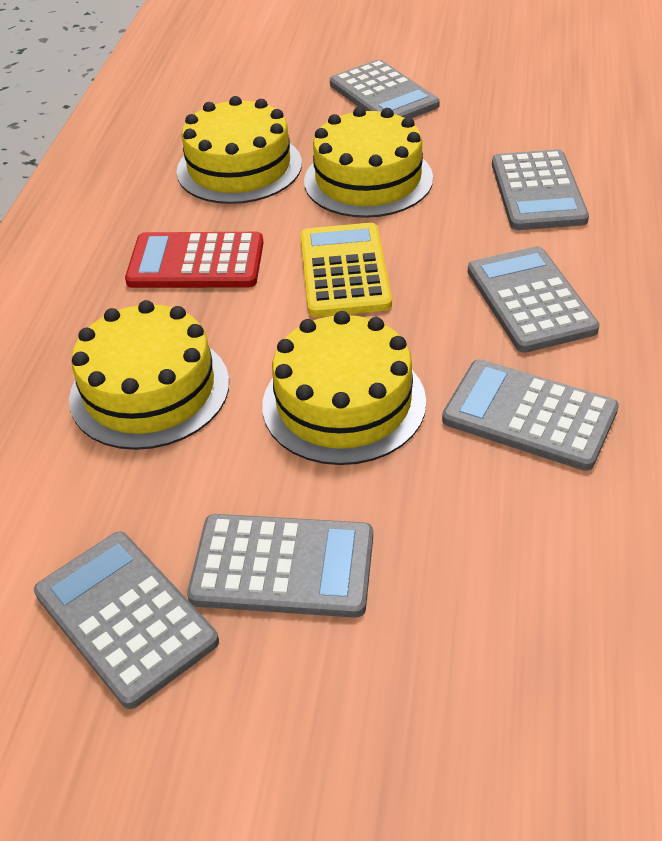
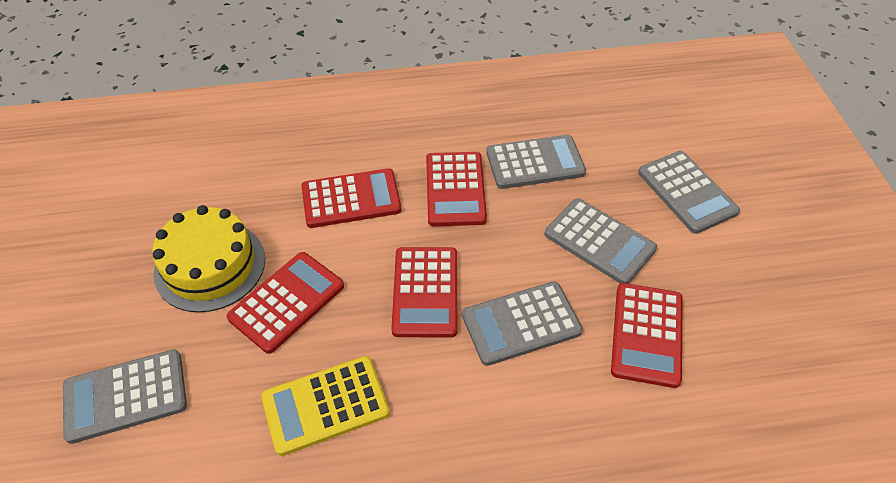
grey calculator: 6 -> 5
red calculator: 1 -> 5
yellow cake: 4 -> 1

